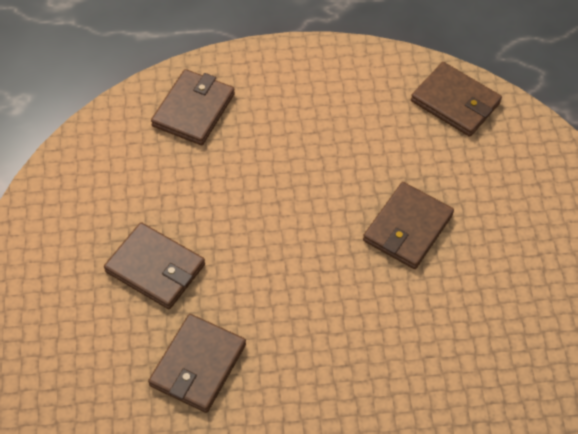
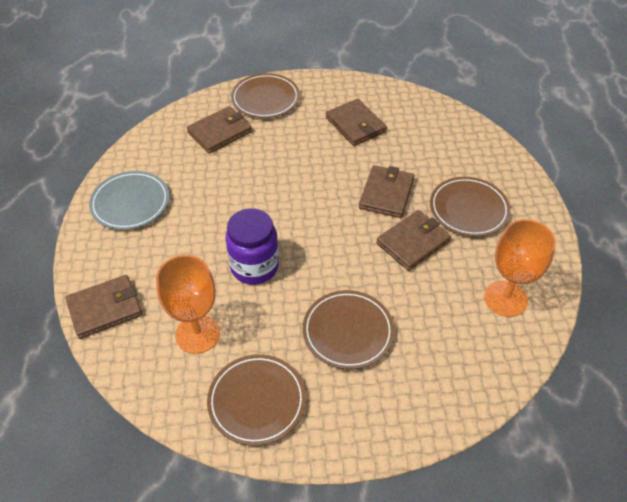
brown plate: 0 -> 4
grey plate: 0 -> 1
orange goblet: 0 -> 2
purple jar: 0 -> 1

